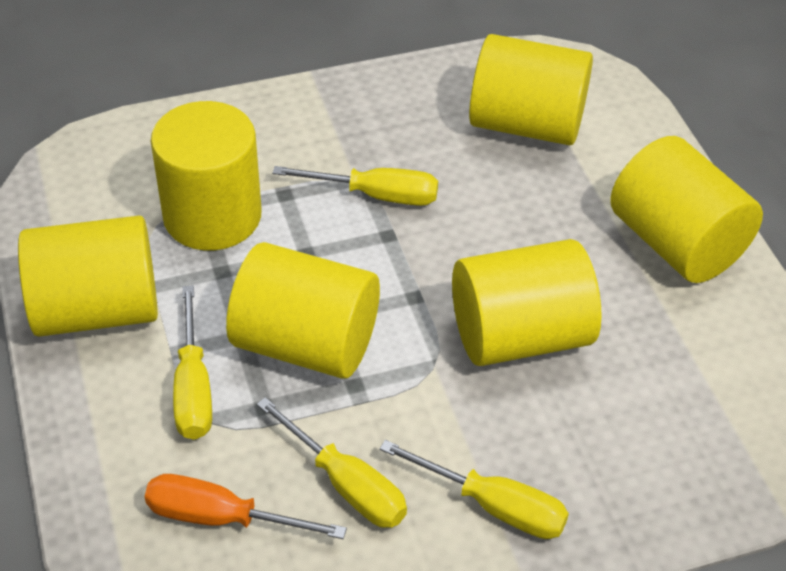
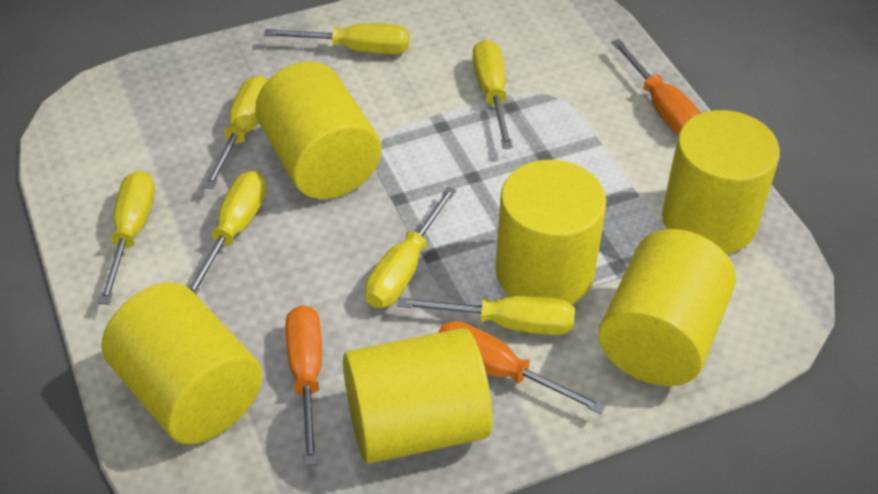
orange screwdriver: 1 -> 3
yellow screwdriver: 4 -> 7

